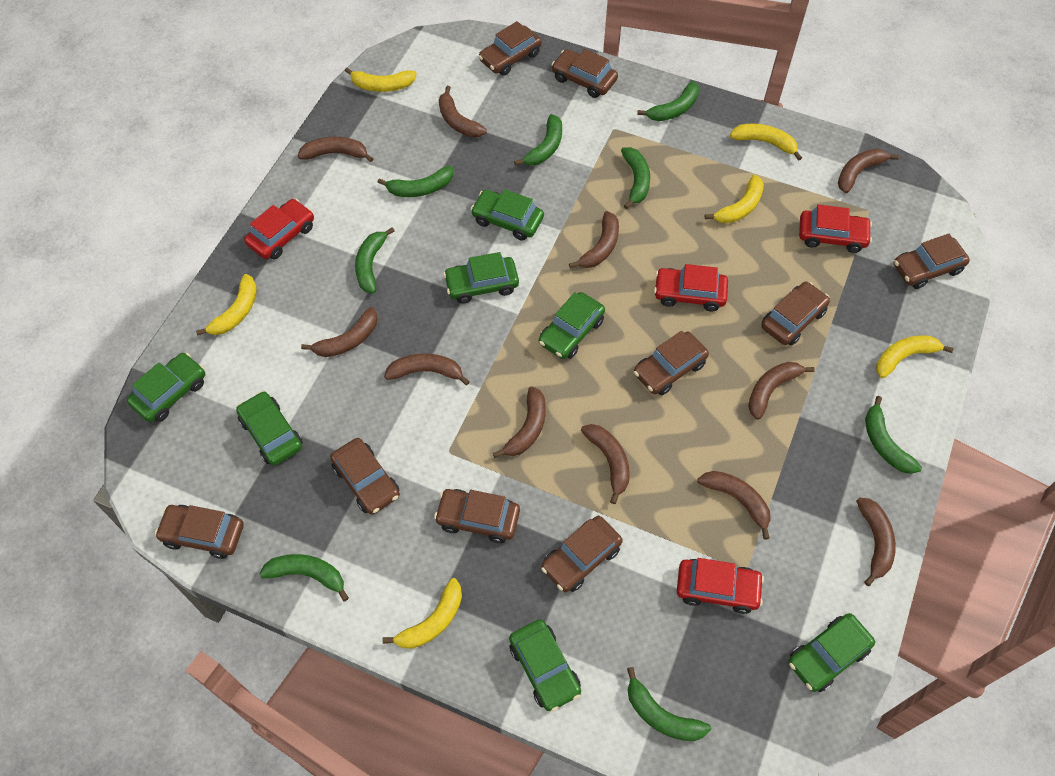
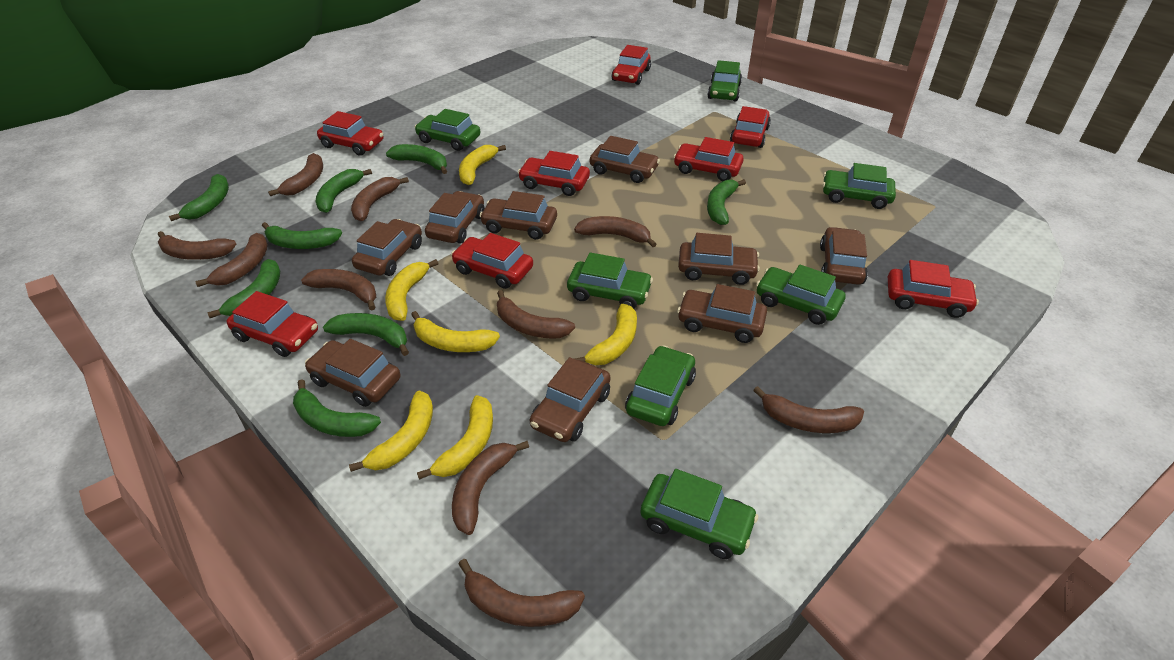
brown banana: 11 -> 10
red car: 4 -> 8

